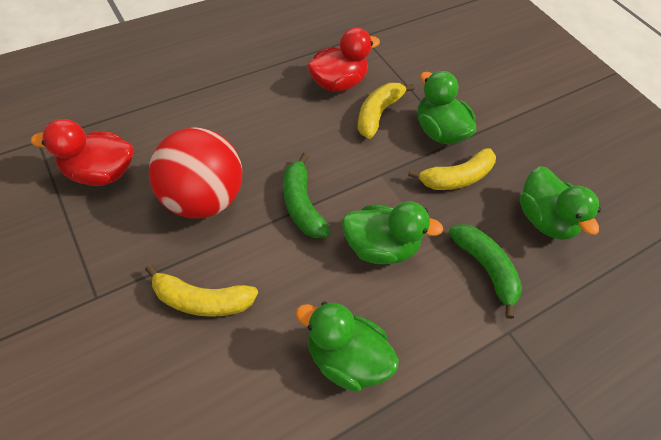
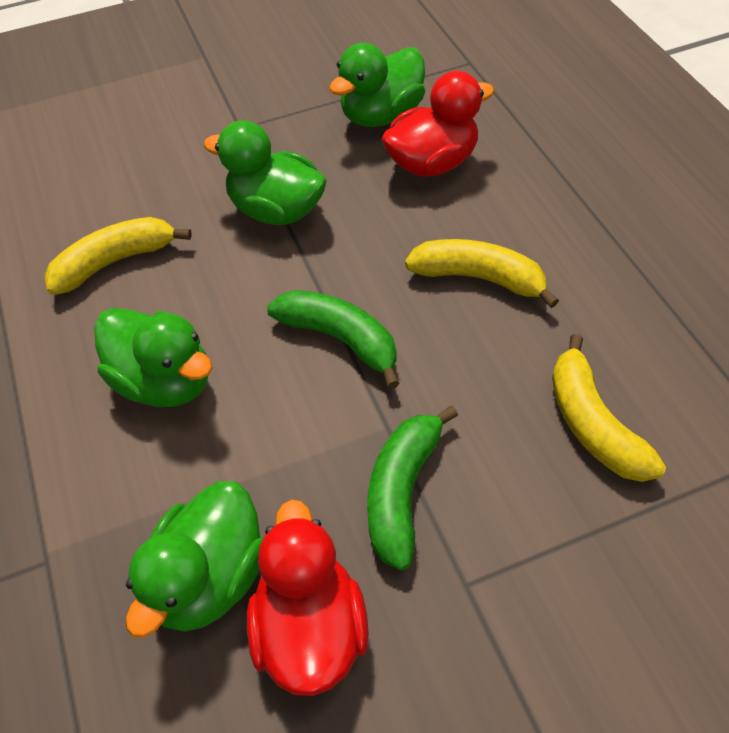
red ball: 1 -> 0

